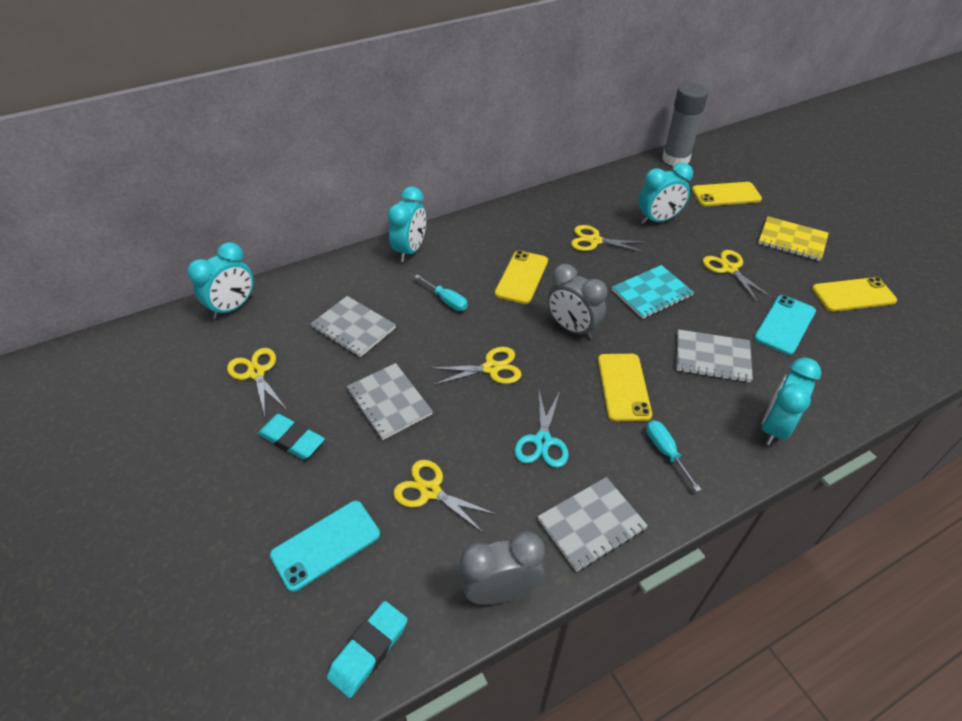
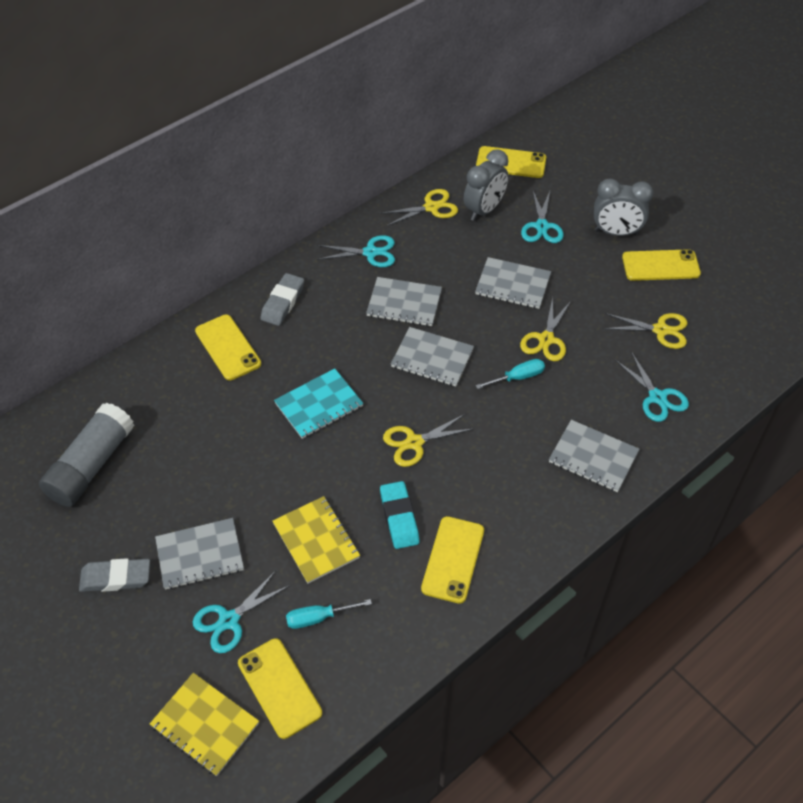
grey eraser: 0 -> 2
grey notebook: 4 -> 5
turquoise clock: 4 -> 0
turquoise eraser: 2 -> 1
turquoise phone: 2 -> 0
turquoise scissors: 1 -> 4
yellow notebook: 1 -> 2
yellow phone: 4 -> 5
yellow scissors: 5 -> 4

